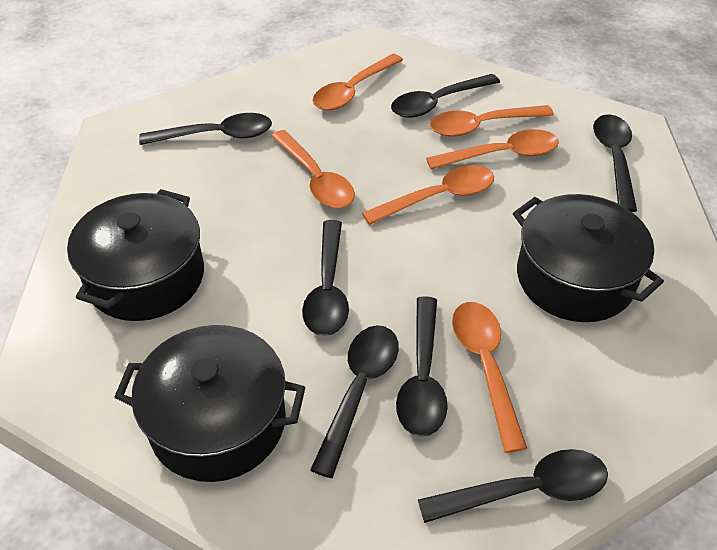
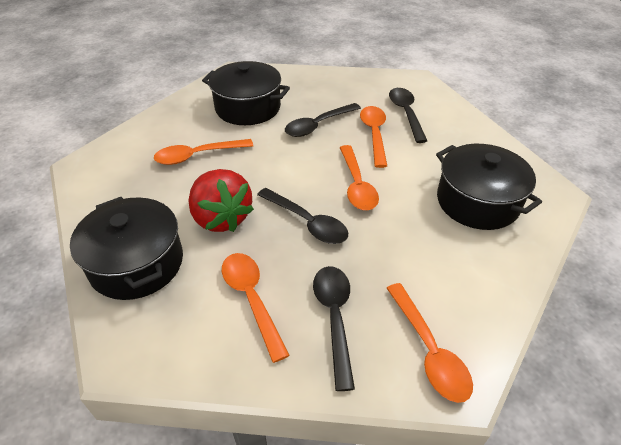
black spoon: 7 -> 4
orange spoon: 6 -> 5
red strawberry: 0 -> 1

